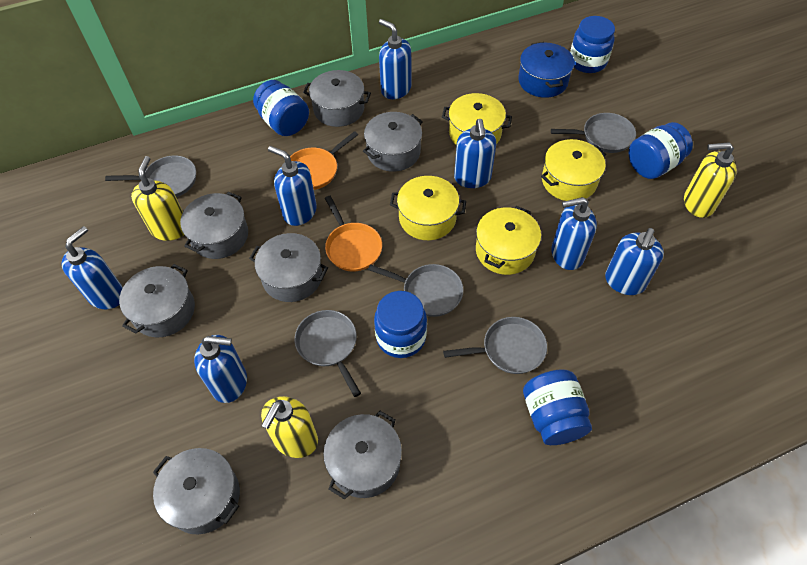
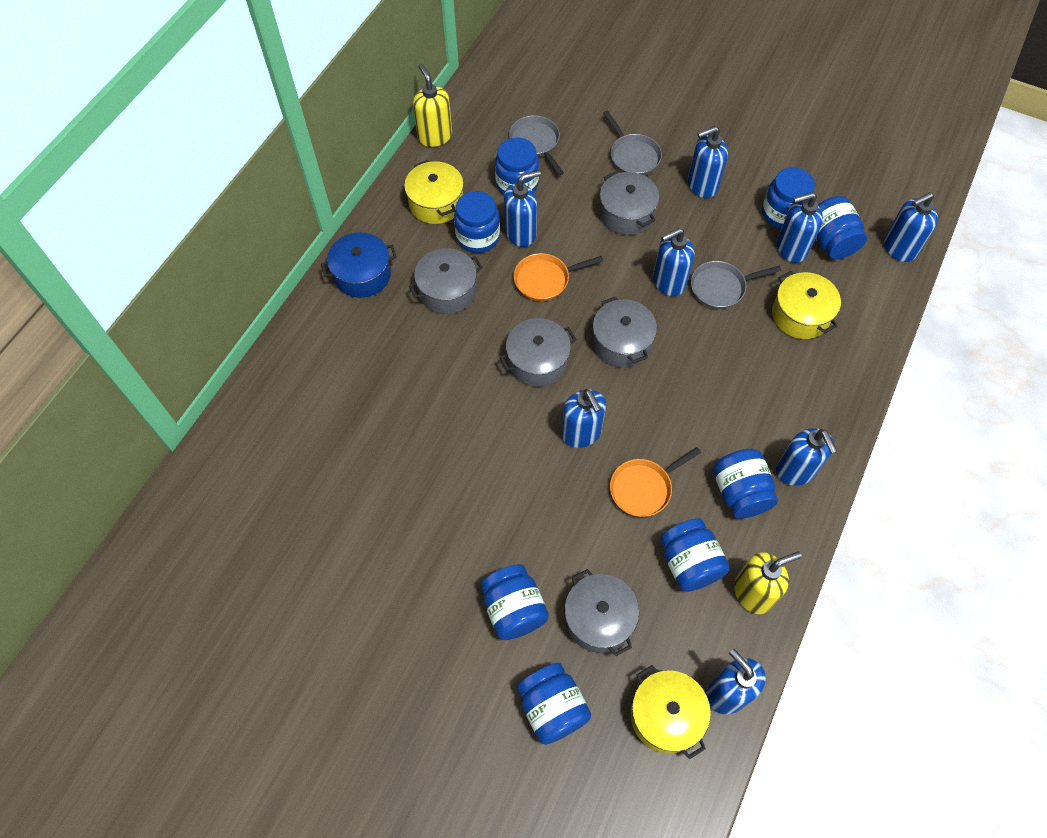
blue jar: 5 -> 8
blue soap dispenser: 7 -> 8
grey pan: 5 -> 3
grey pot: 7 -> 5
yellow pot: 4 -> 3
yellow soap dispenser: 3 -> 2

